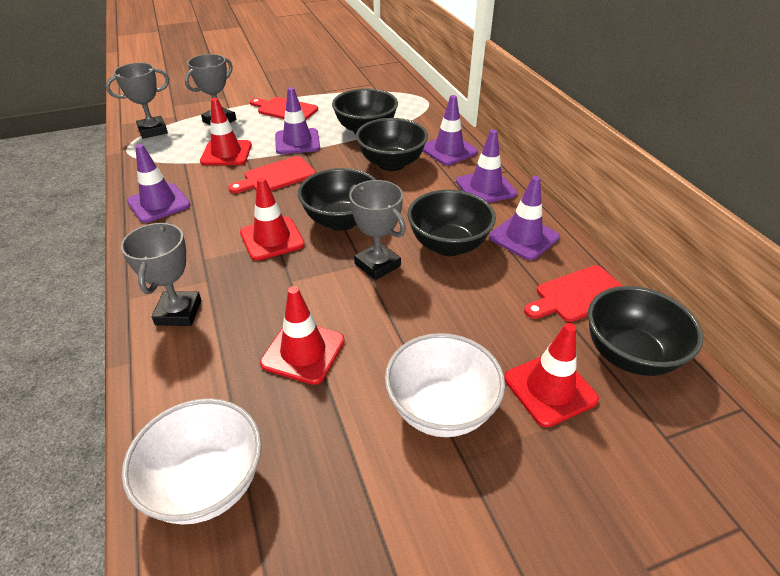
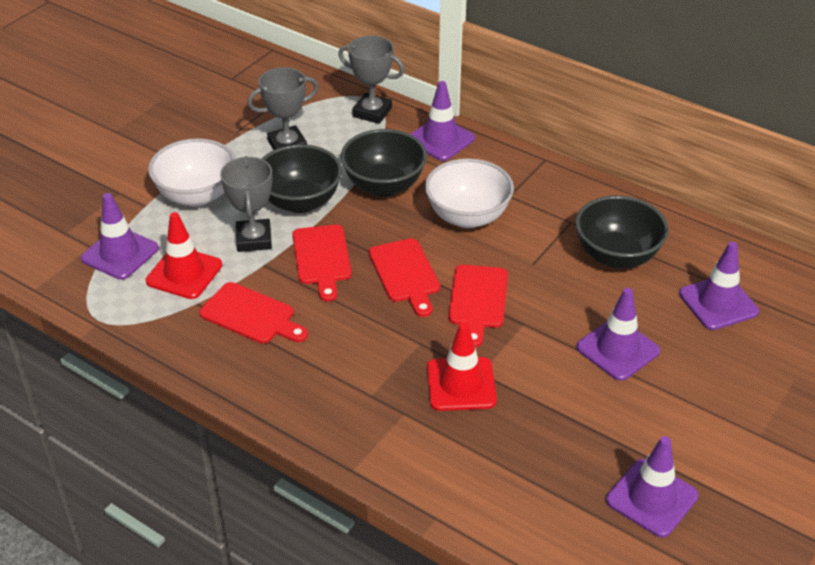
black bowl: 5 -> 3
grey trophy: 4 -> 3
red cutting board: 3 -> 4
red traffic cone: 4 -> 2

